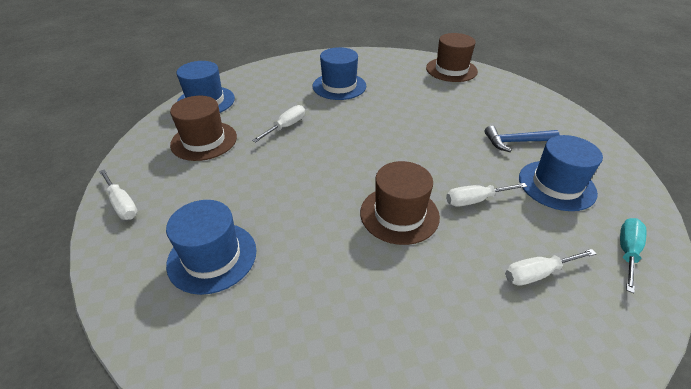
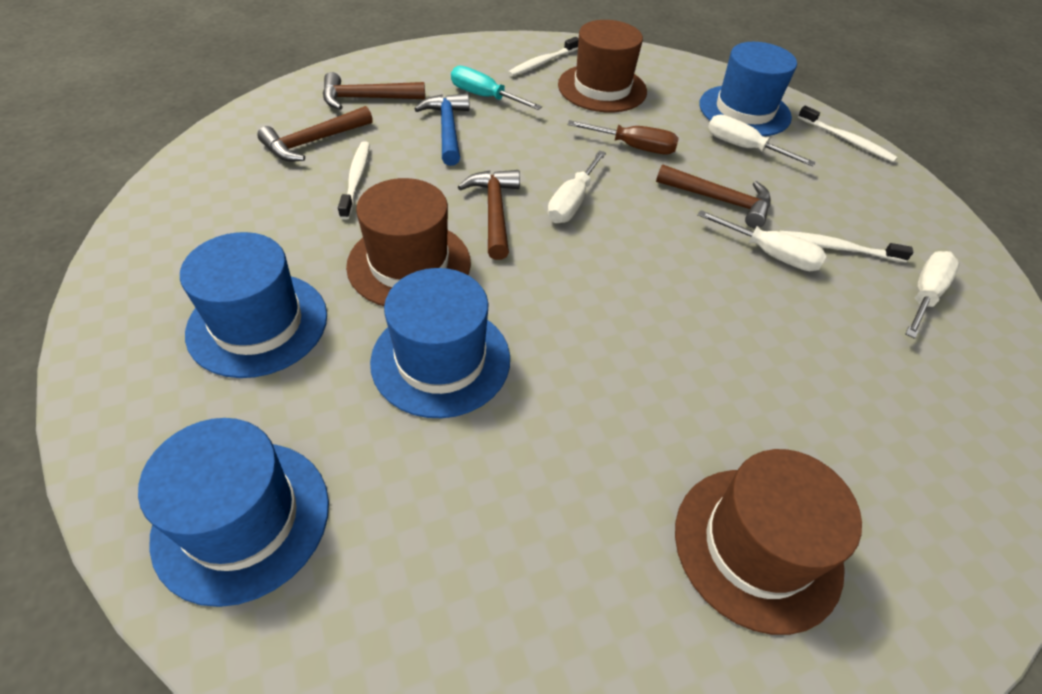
brown hammer: 0 -> 4
brown screwdriver: 0 -> 1
white toothbrush: 0 -> 4

